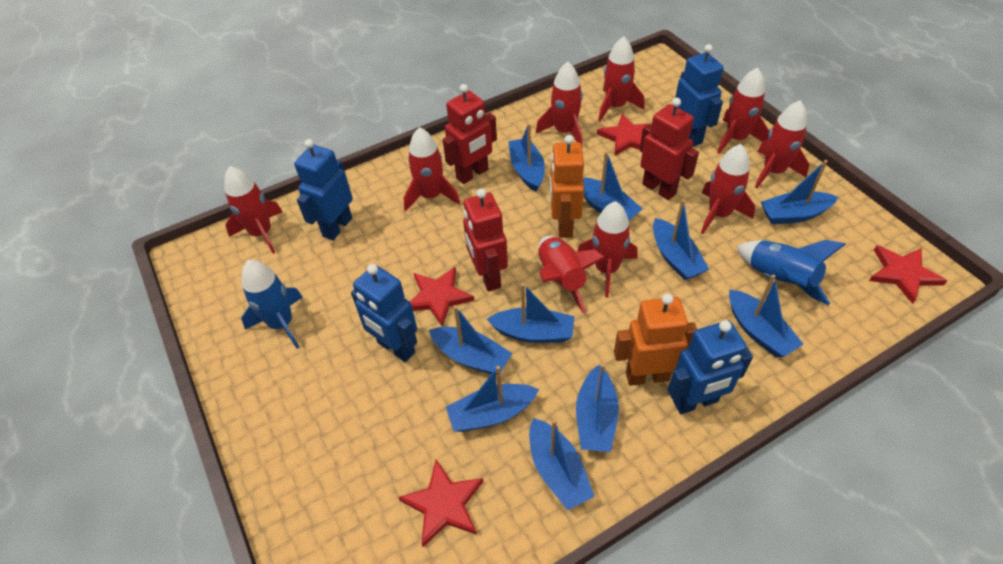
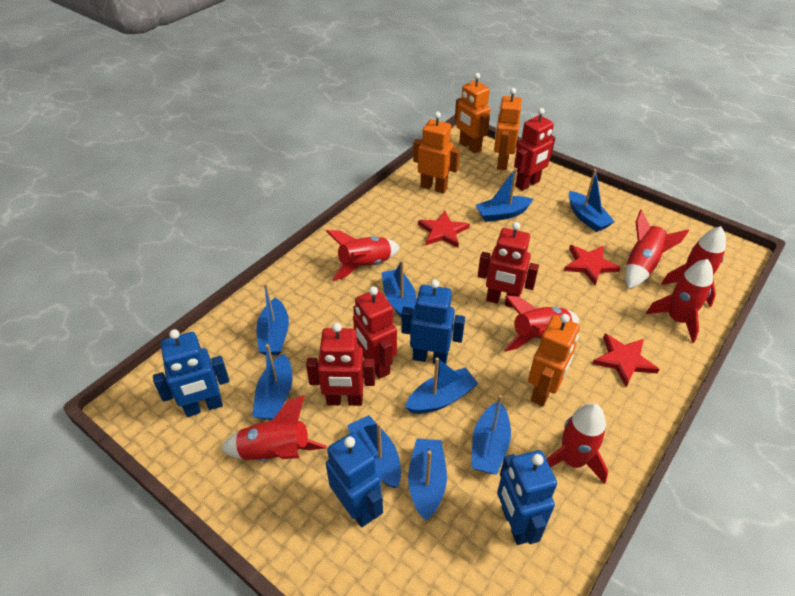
blue boat: 10 -> 9
blue rocket: 2 -> 0
orange robot: 2 -> 4
red robot: 3 -> 4
red rocket: 9 -> 7
red star: 4 -> 3

